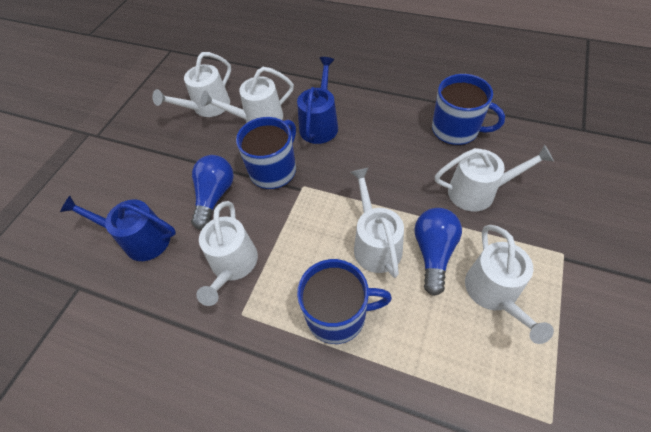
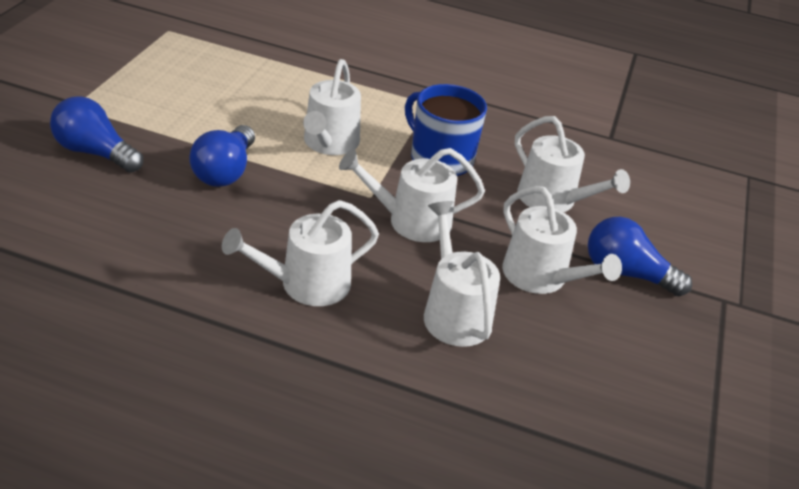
blue light bulb: 2 -> 3
blue mug: 3 -> 1
blue watering can: 2 -> 0

